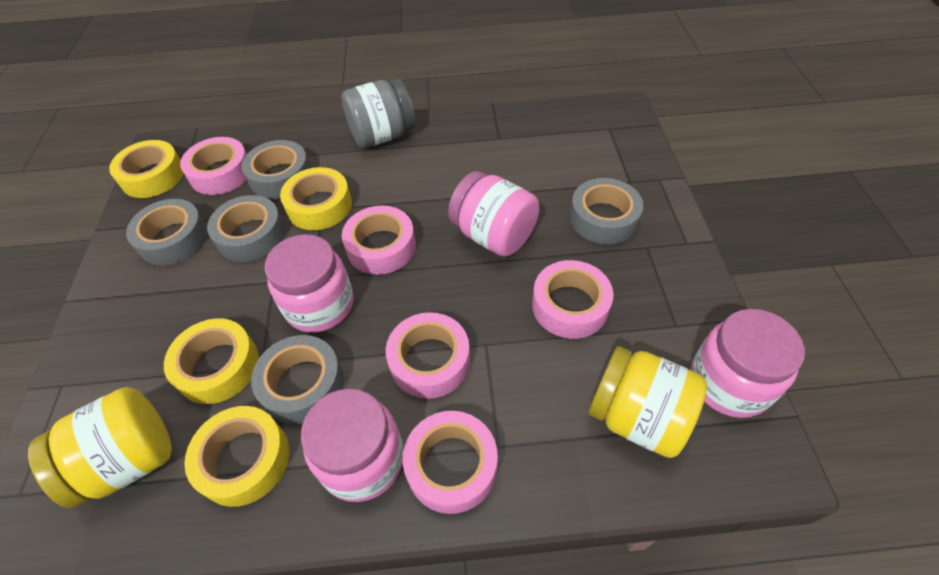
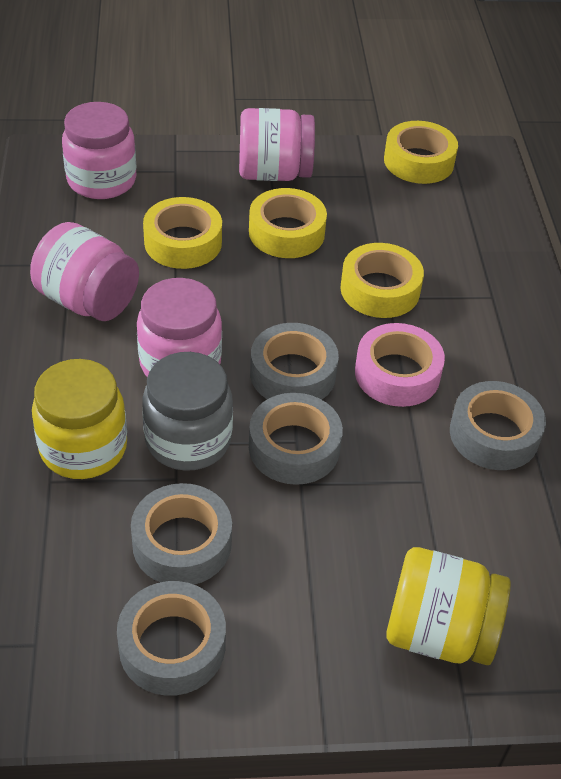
pink tape: 5 -> 1

